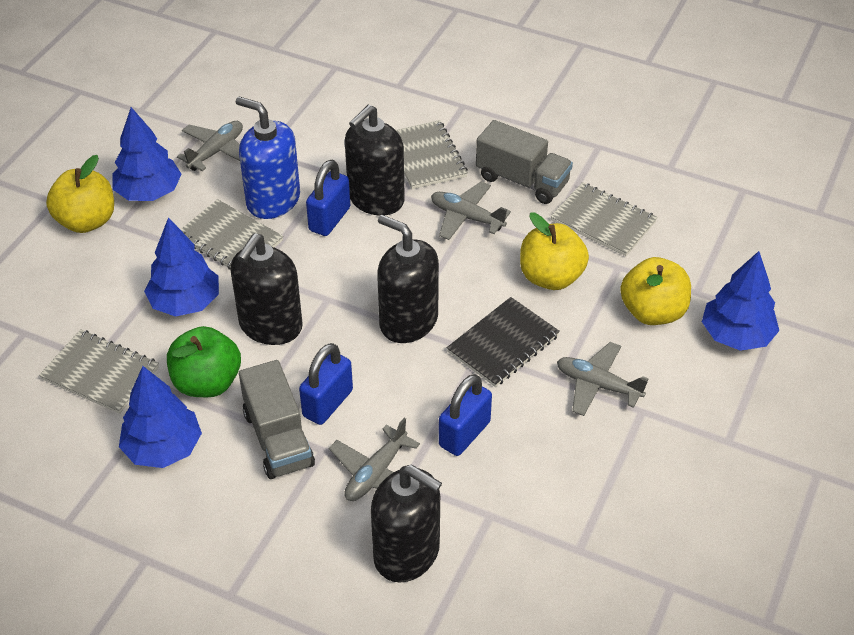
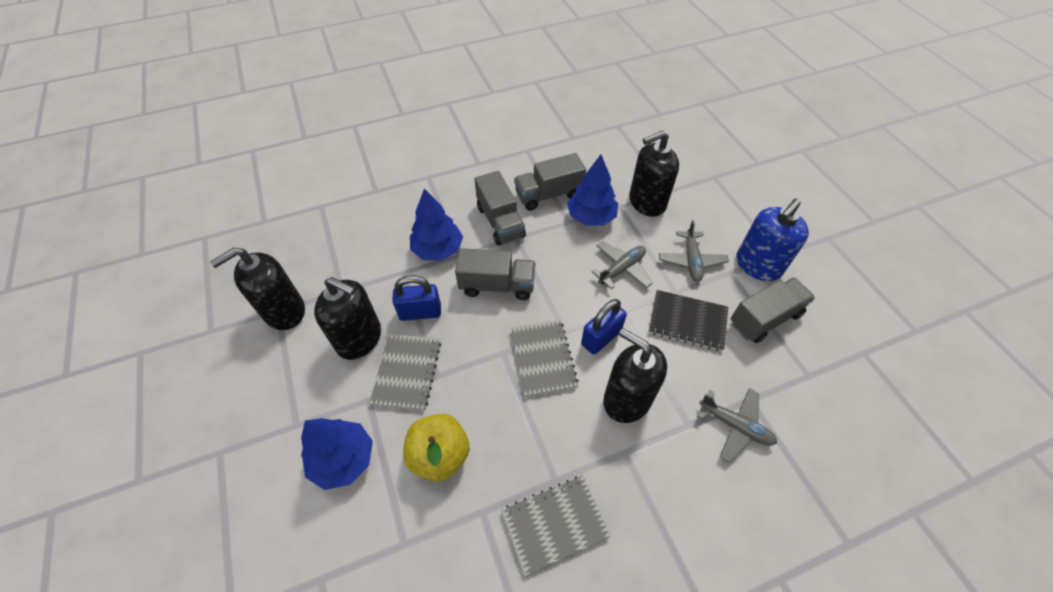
blue padlock: 3 -> 2
blue tree: 4 -> 3
green apple: 1 -> 0
grey notebook: 4 -> 3
grey plane: 4 -> 3
grey truck: 2 -> 4
yellow apple: 3 -> 1

